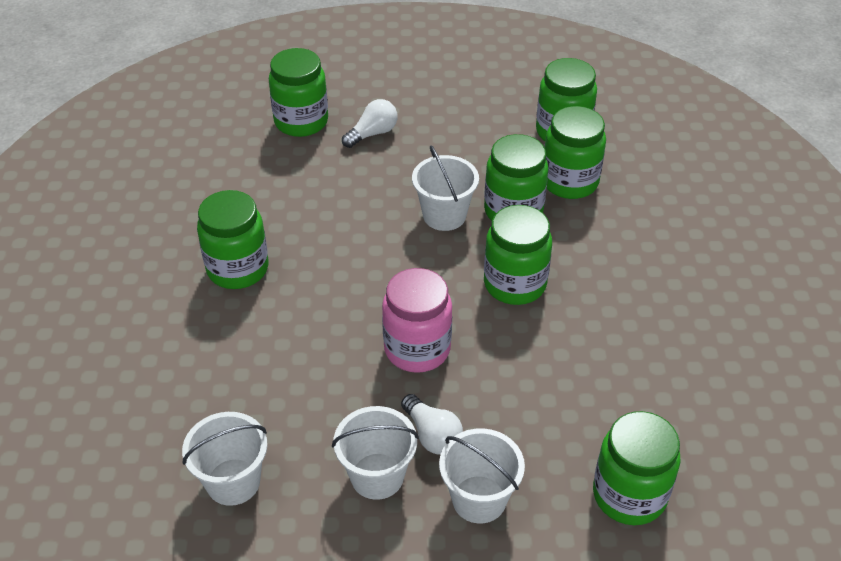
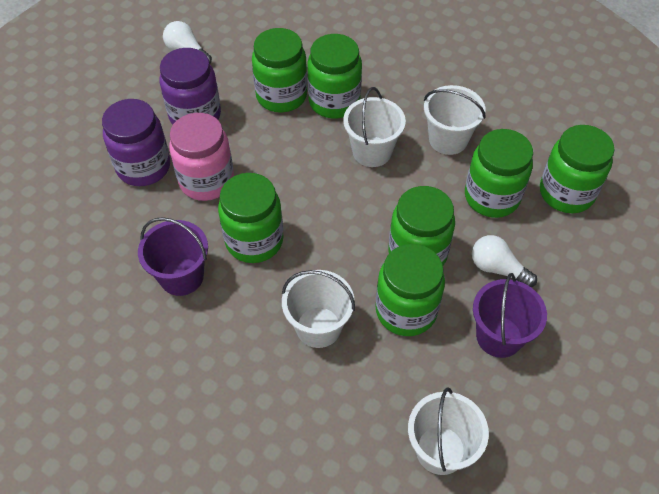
purple bucket: 0 -> 2
purple jar: 0 -> 2

